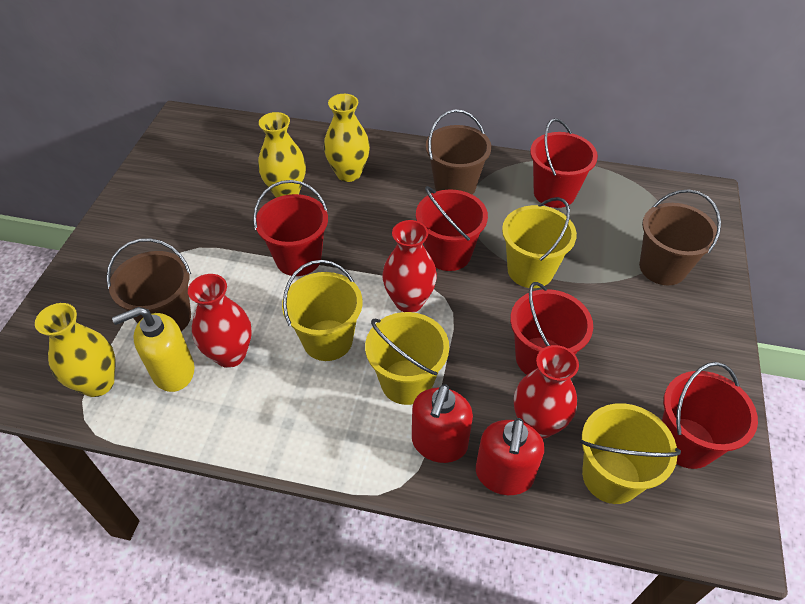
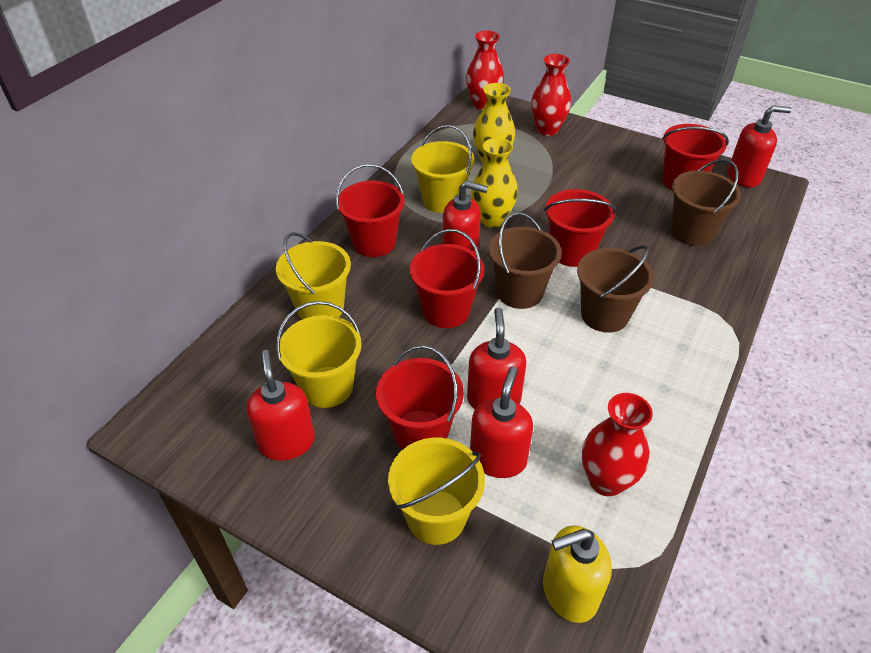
red soap dispenser: 2 -> 5
yellow vase: 3 -> 2

